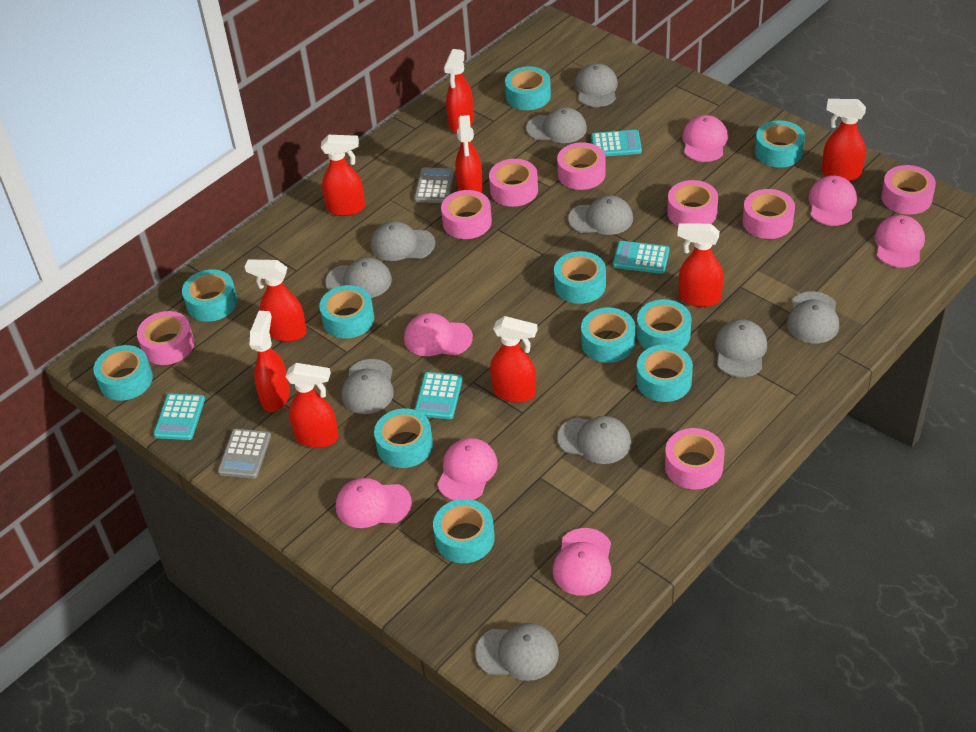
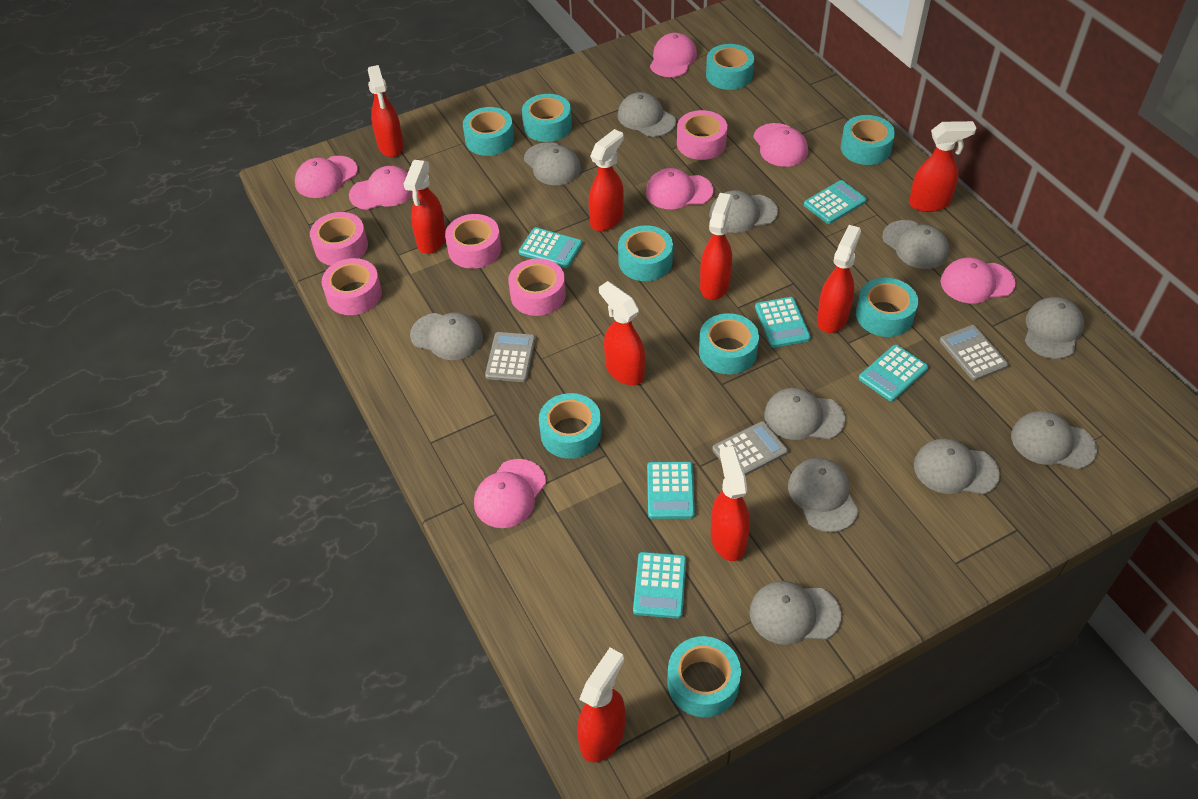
grey calculator: 2 -> 3
grey cap: 10 -> 11
pink tape: 8 -> 5
turquoise calculator: 4 -> 6
turquoise tape: 11 -> 9

